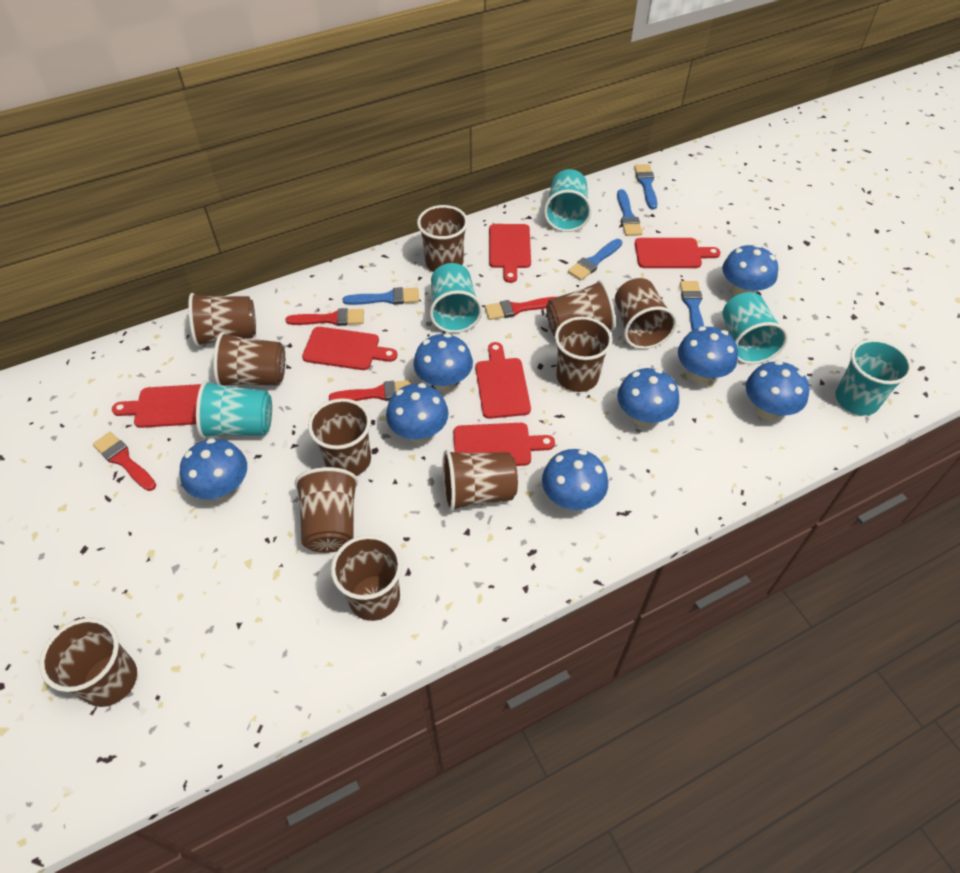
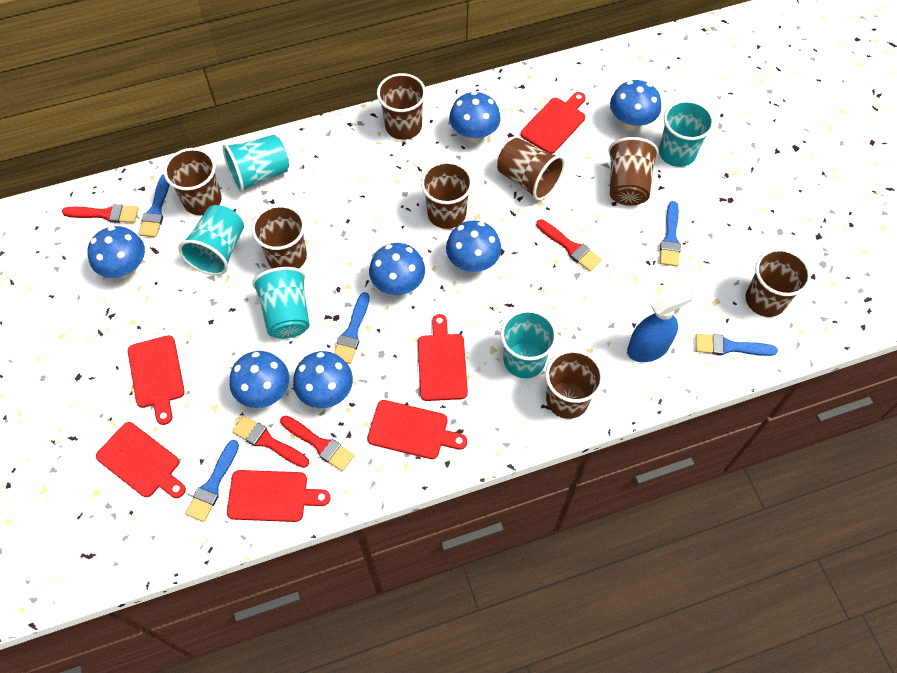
blue mushroom: 8 -> 7
blue spray bottle: 0 -> 1
brown cup: 11 -> 8

